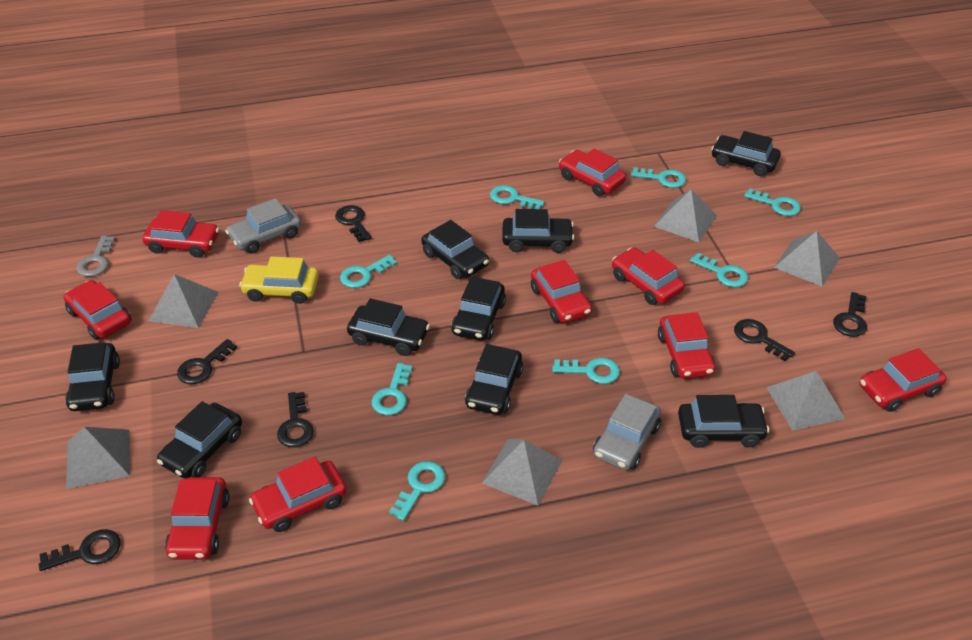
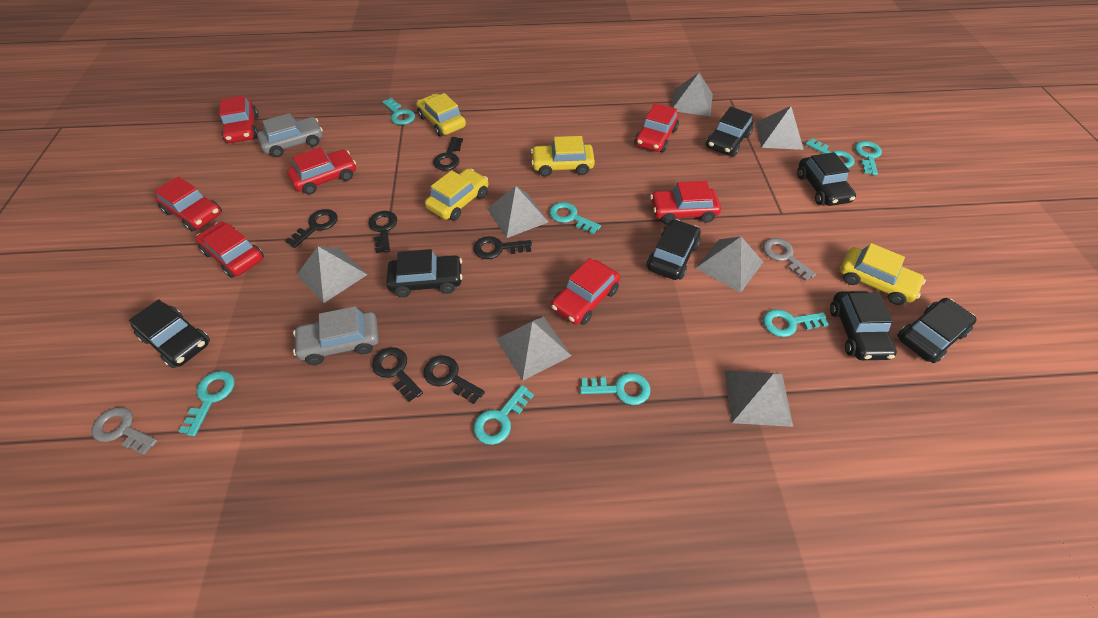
black car: 9 -> 7
grey key: 1 -> 2
grey pyramid: 6 -> 7
red car: 9 -> 7
yellow car: 1 -> 4

